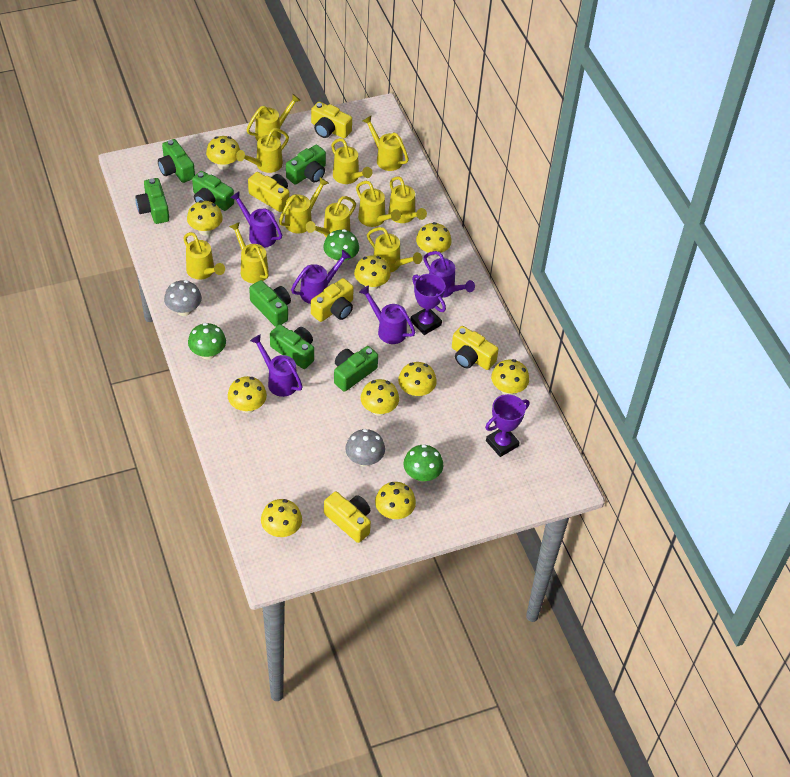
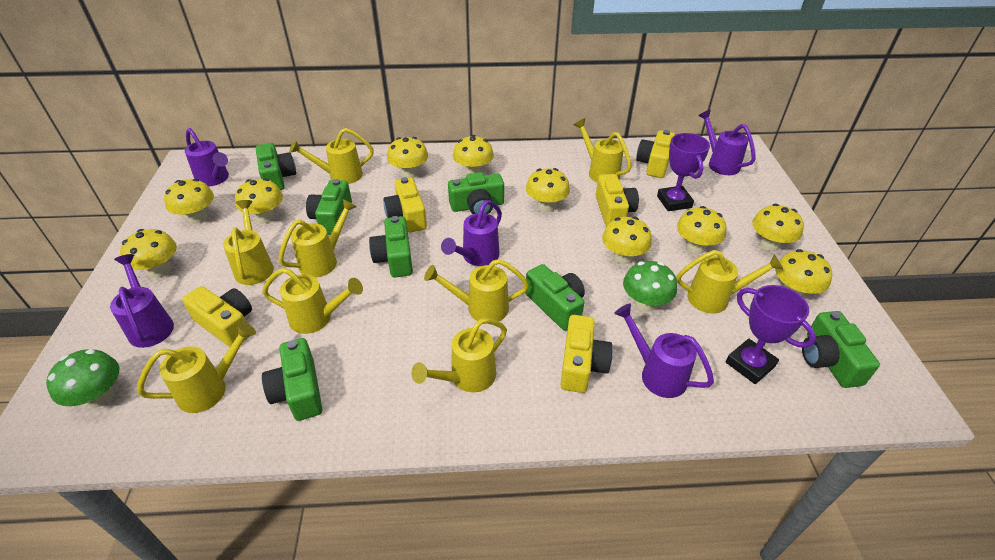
green mushroom: 3 -> 2
grey mushroom: 2 -> 0
yellow watering can: 11 -> 9

